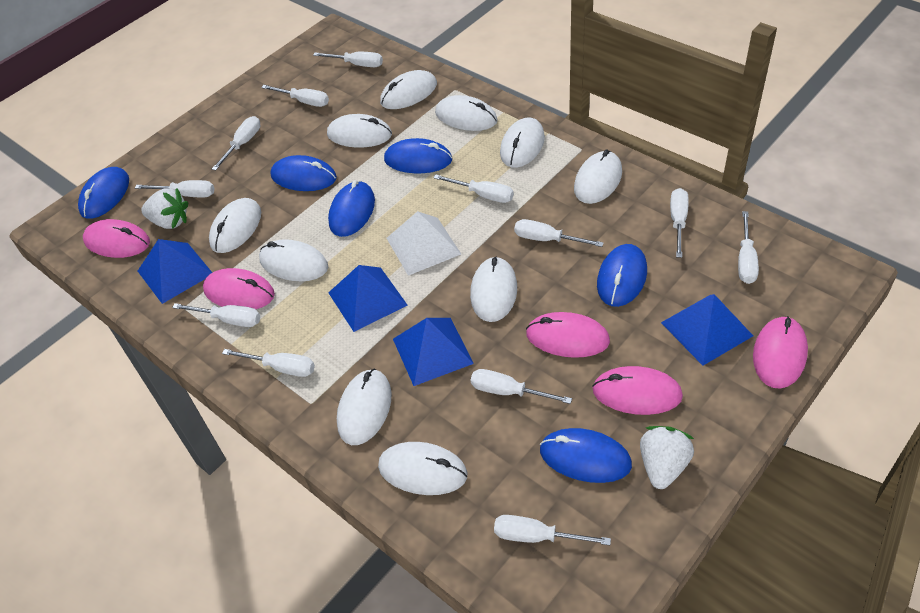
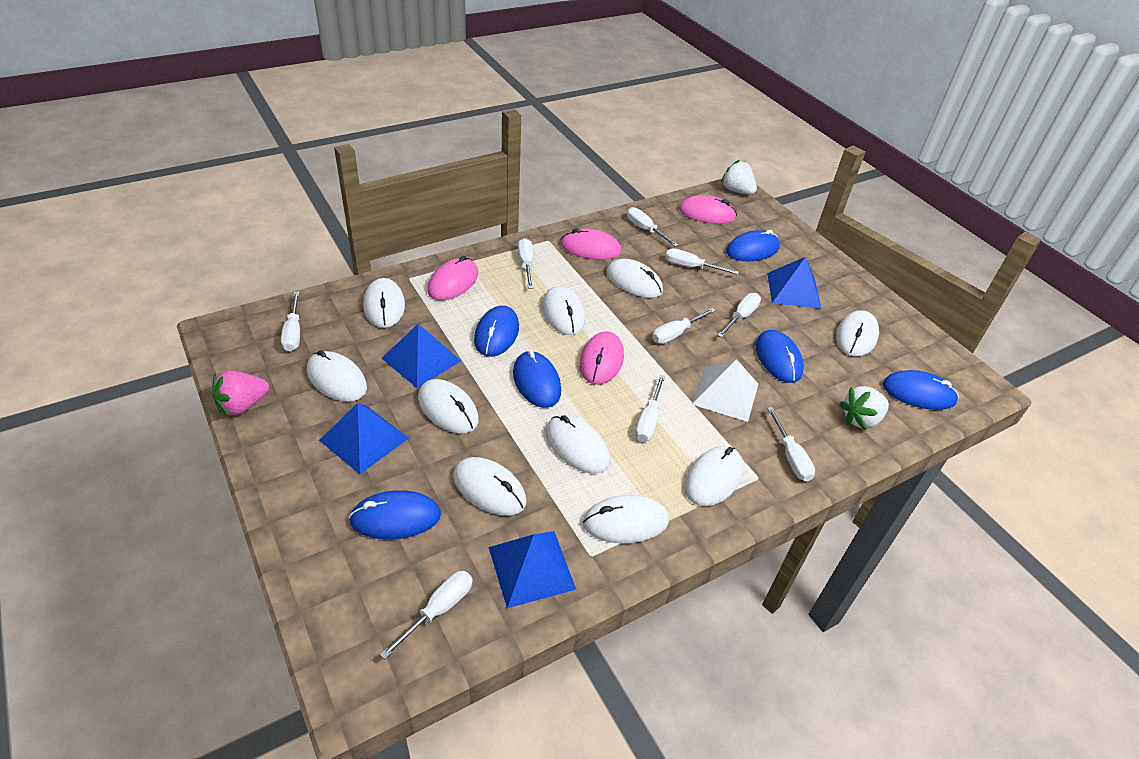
pink mouse: 5 -> 4
pink strawberry: 0 -> 1
white screwdriver: 12 -> 9

